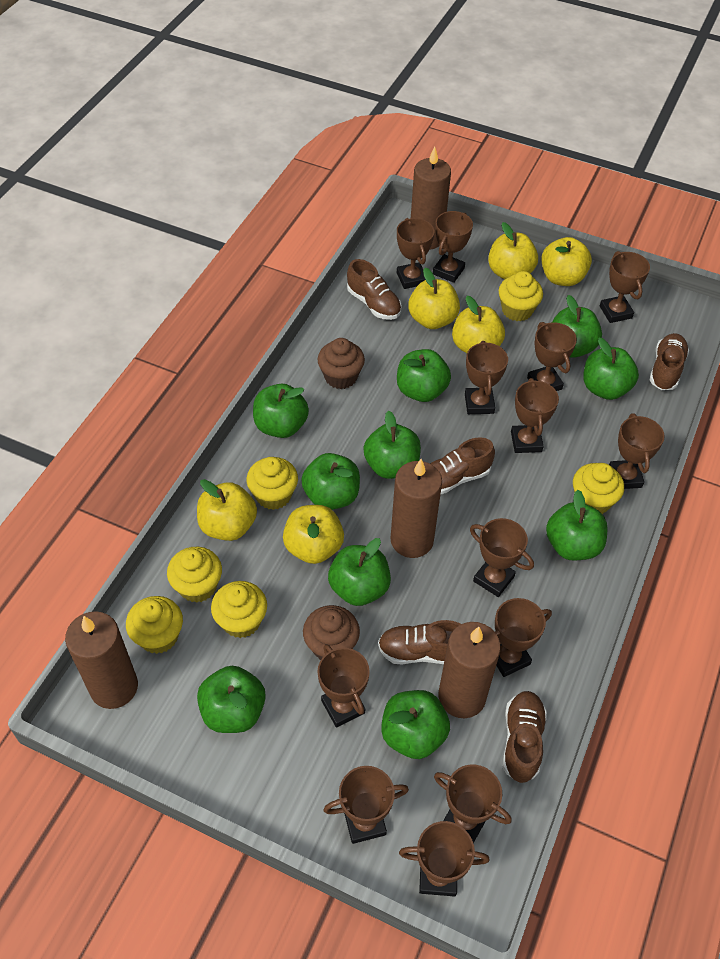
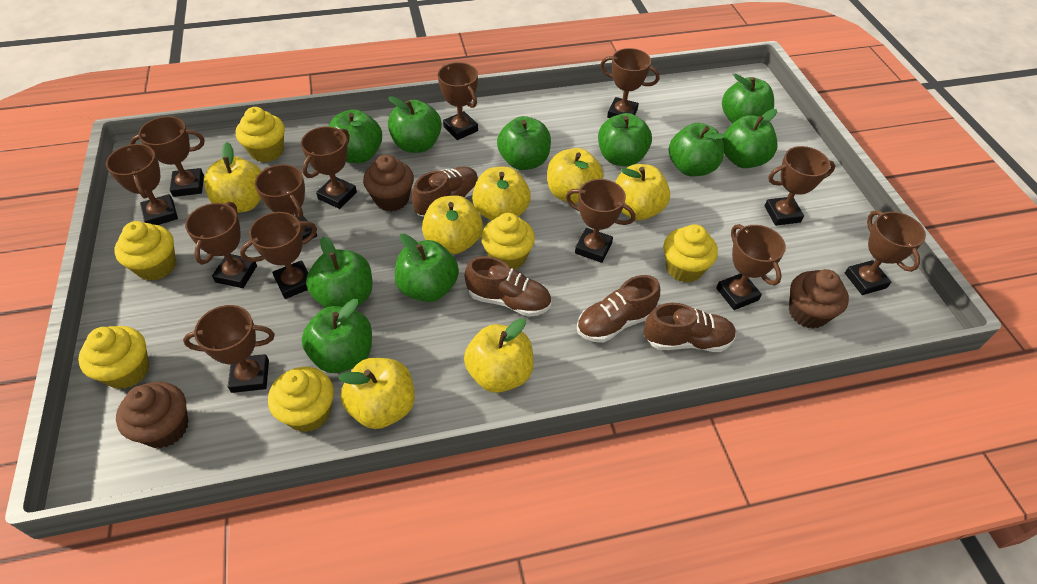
brown candle: 4 -> 0
brown cupcake: 2 -> 3
brown shoe: 5 -> 4
yellow apple: 6 -> 7

